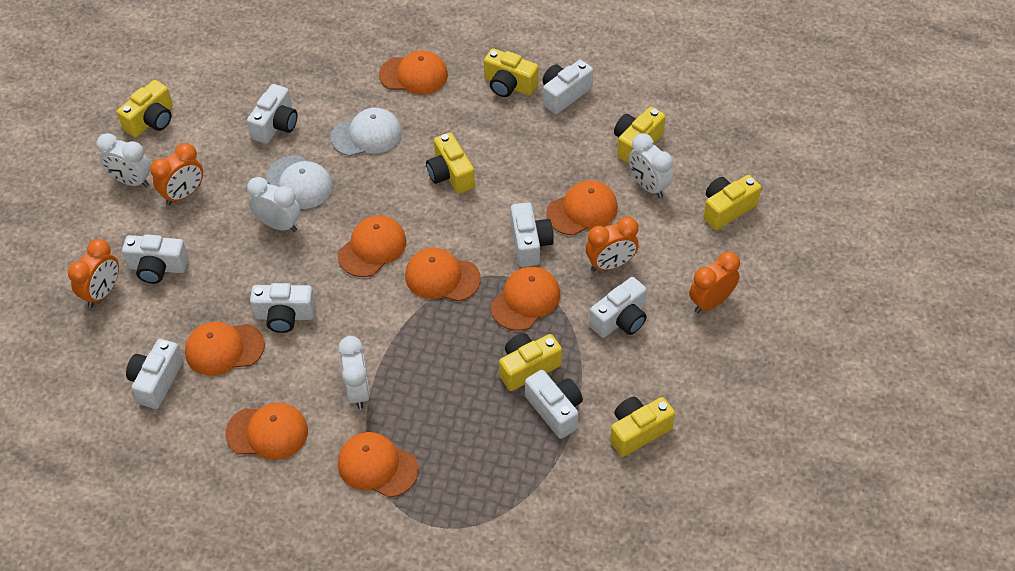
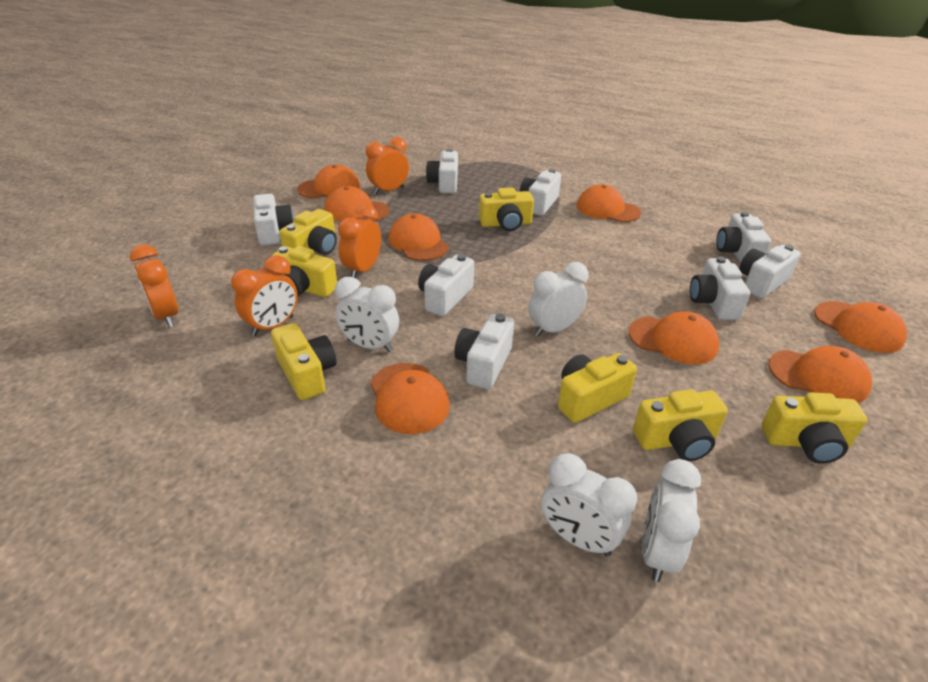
white cap: 2 -> 0

